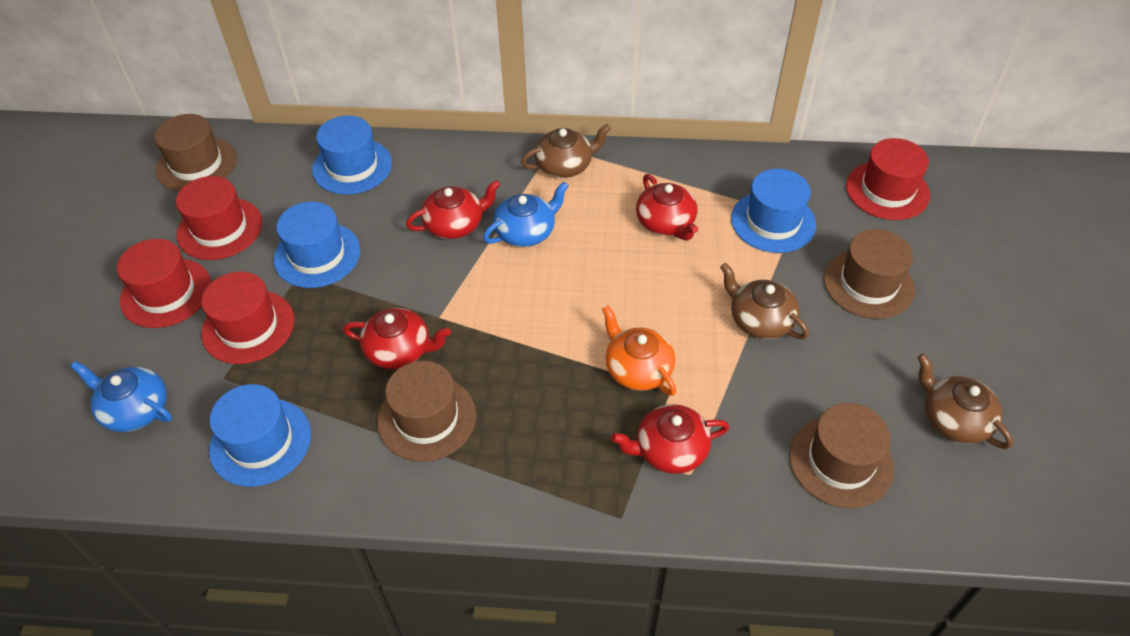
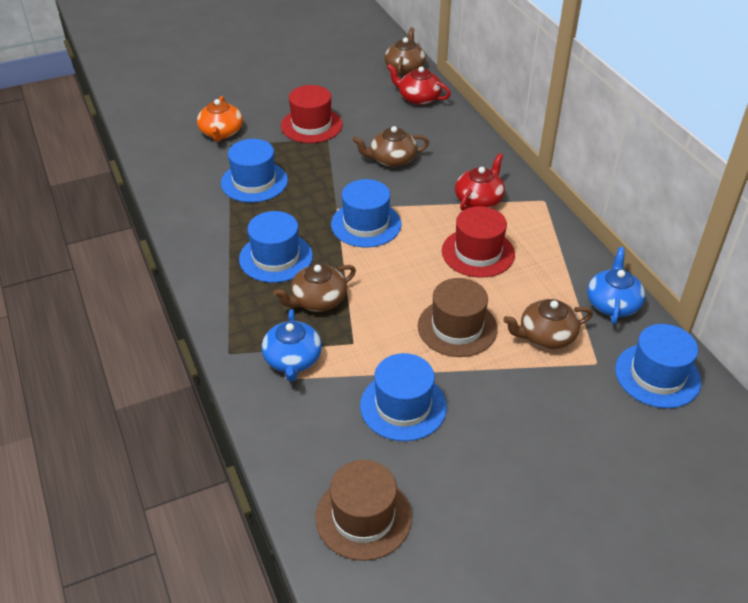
blue hat: 4 -> 5
brown hat: 4 -> 2
brown teapot: 3 -> 4
red hat: 4 -> 2
red teapot: 4 -> 2

